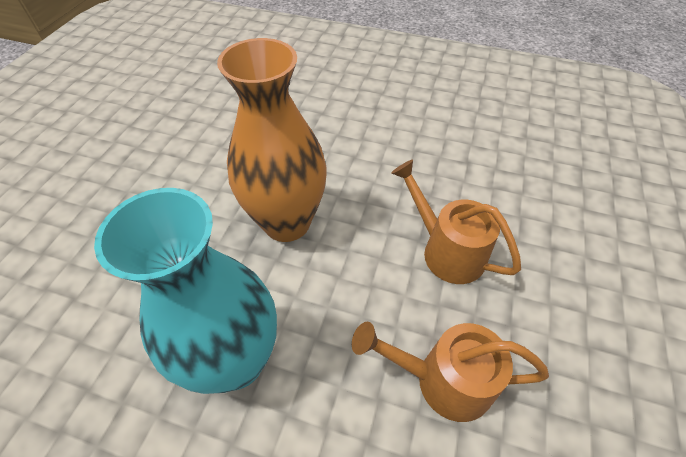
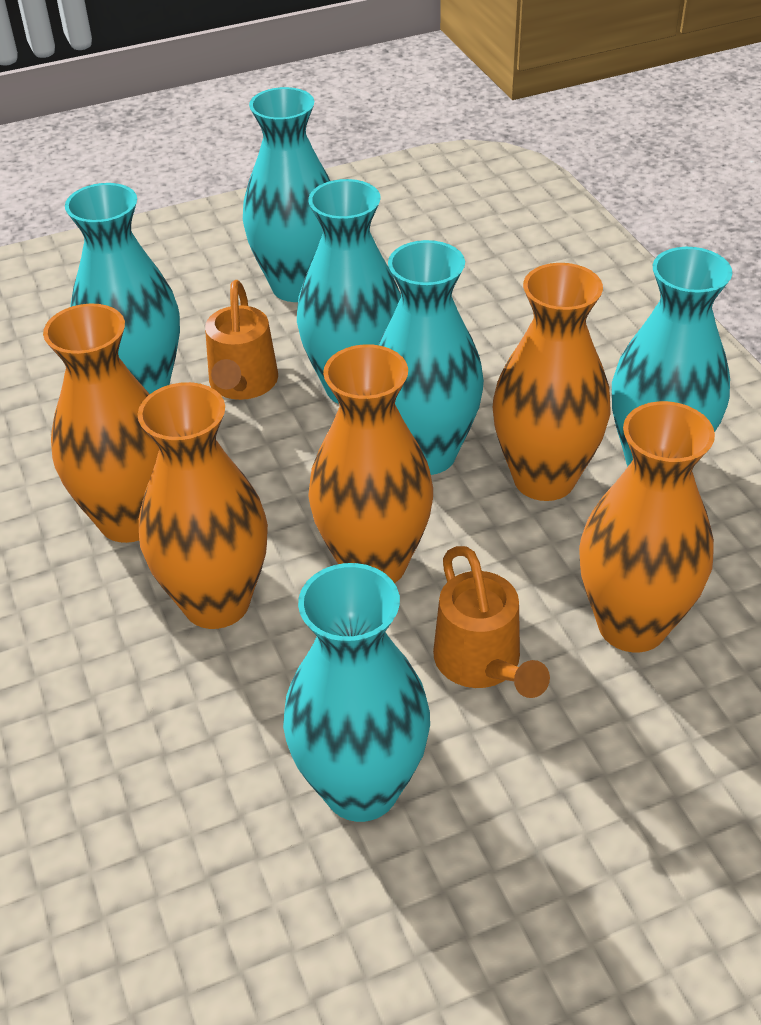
orange vase: 1 -> 5
turquoise vase: 1 -> 6

